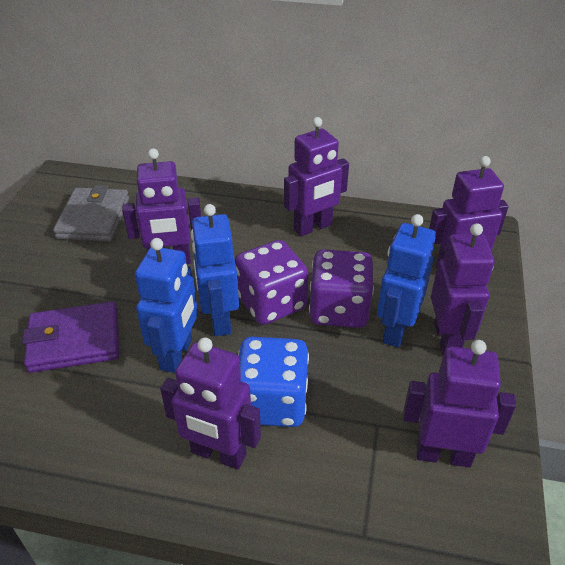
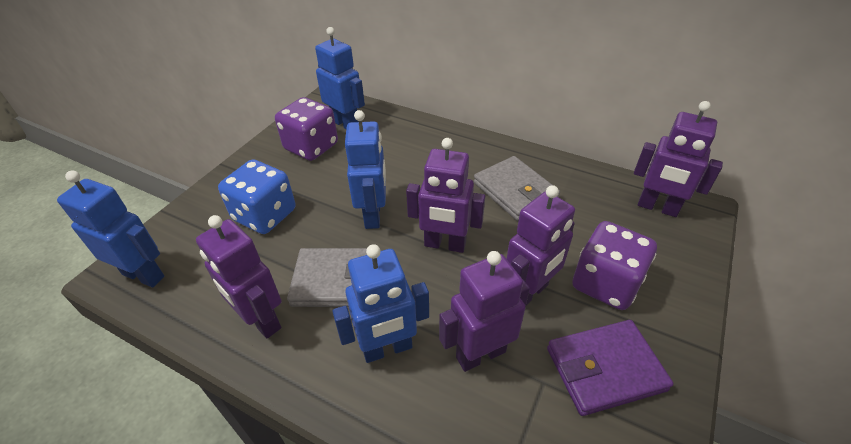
blue robot: 3 -> 4
grey wallet: 1 -> 2
purple robot: 6 -> 5

